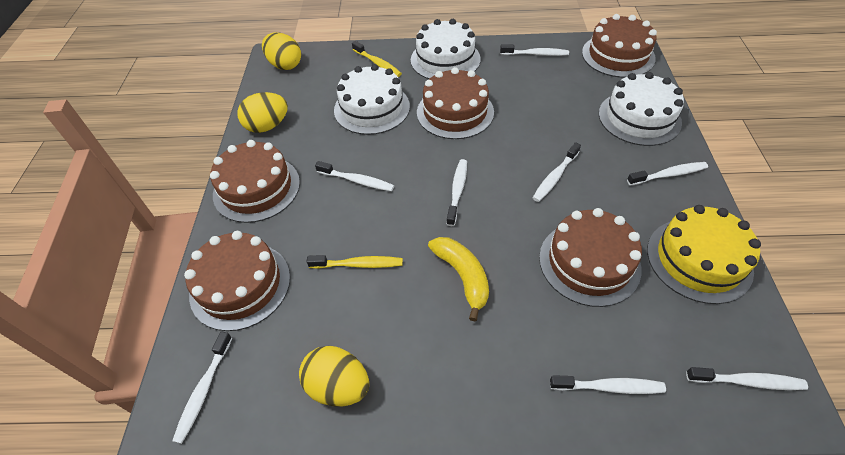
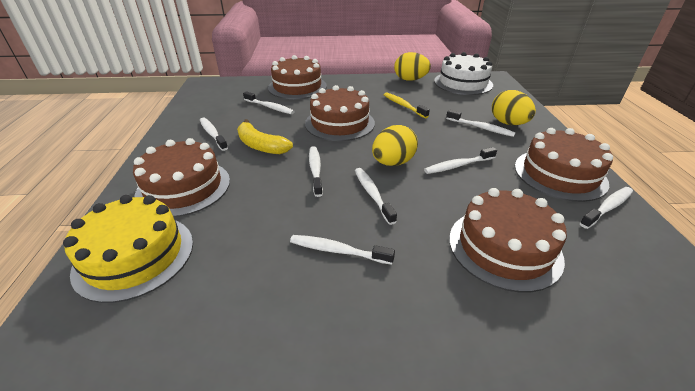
white cake: 3 -> 1
yellow toothbrush: 2 -> 1

